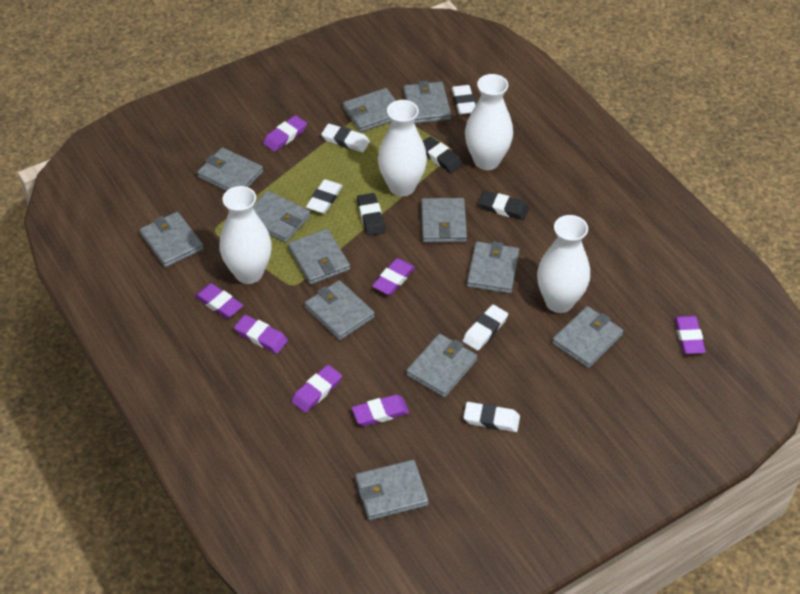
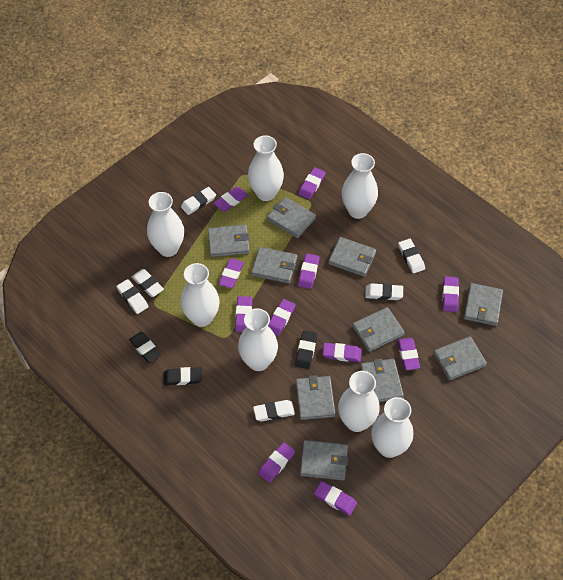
grey wallet: 12 -> 10
purple eraser: 7 -> 11
white eraser: 5 -> 6
white vase: 4 -> 7

